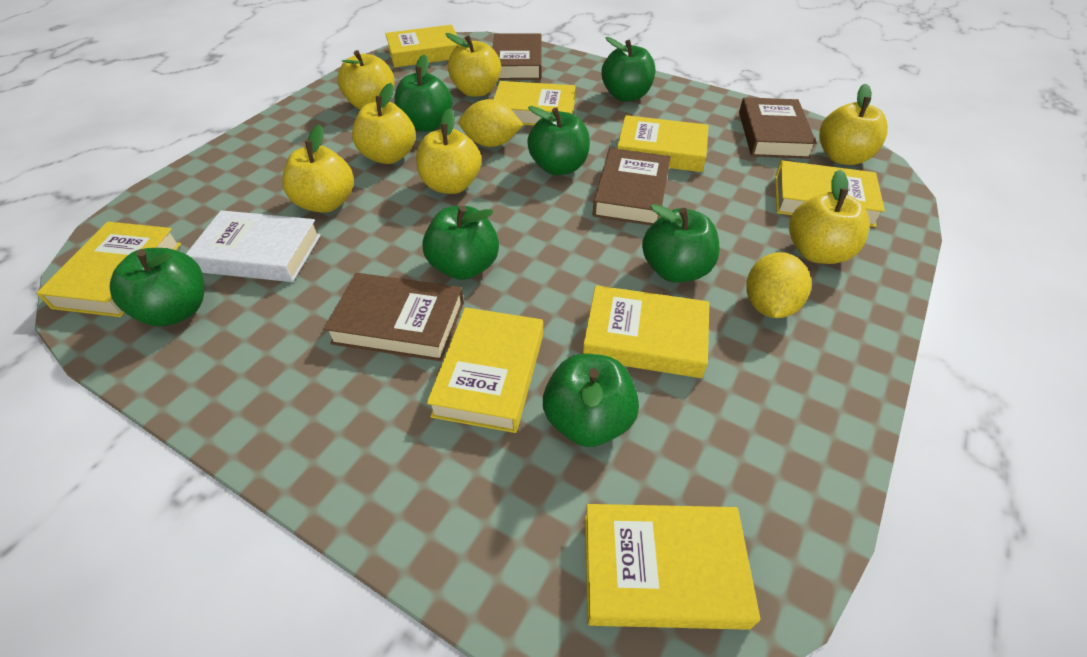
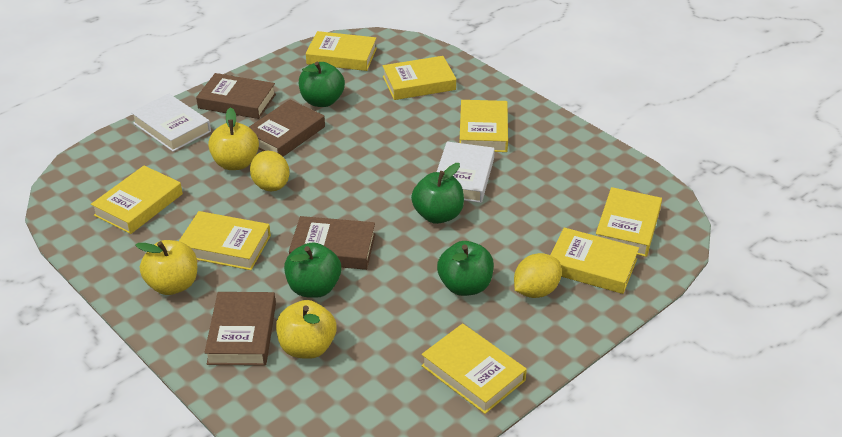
green apple: 7 -> 4
white book: 1 -> 2
yellow apple: 7 -> 3

